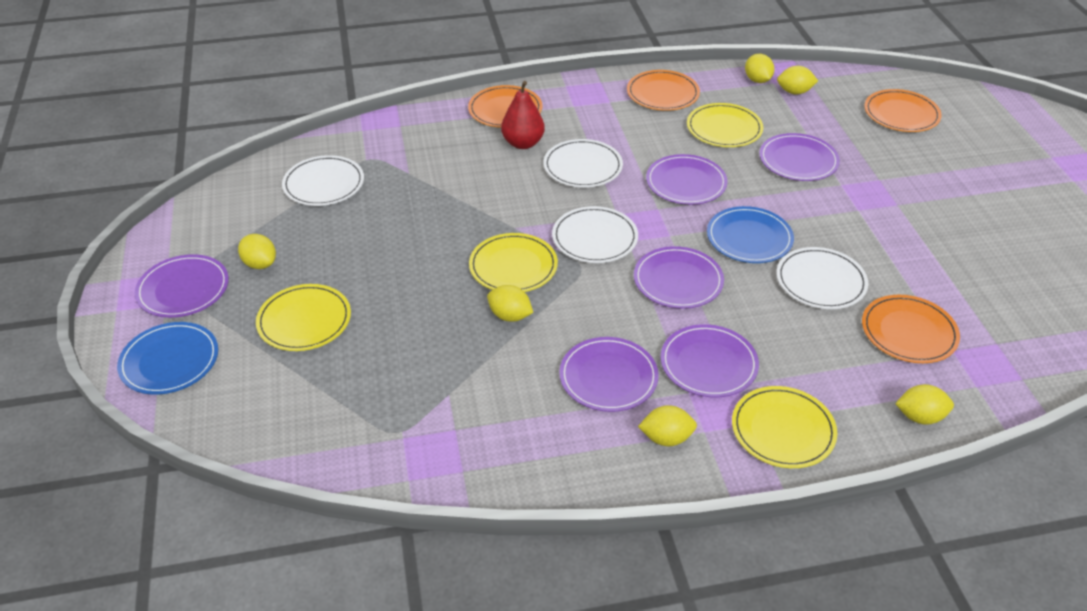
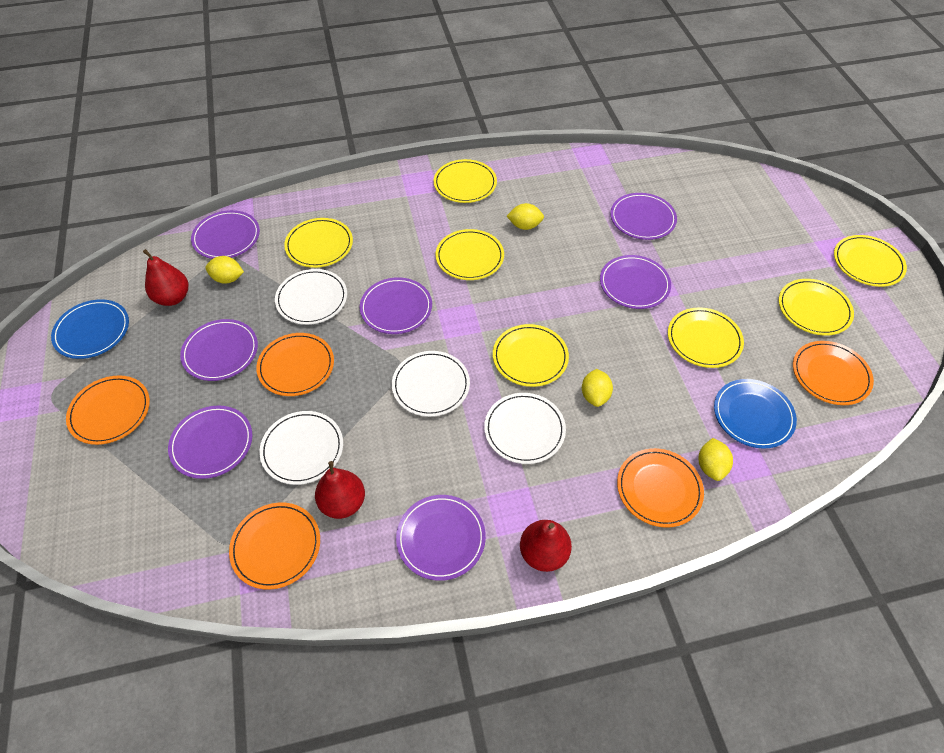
orange plate: 4 -> 5
purple plate: 6 -> 7
red pear: 1 -> 3
yellow lemon: 6 -> 4
yellow plate: 4 -> 7

